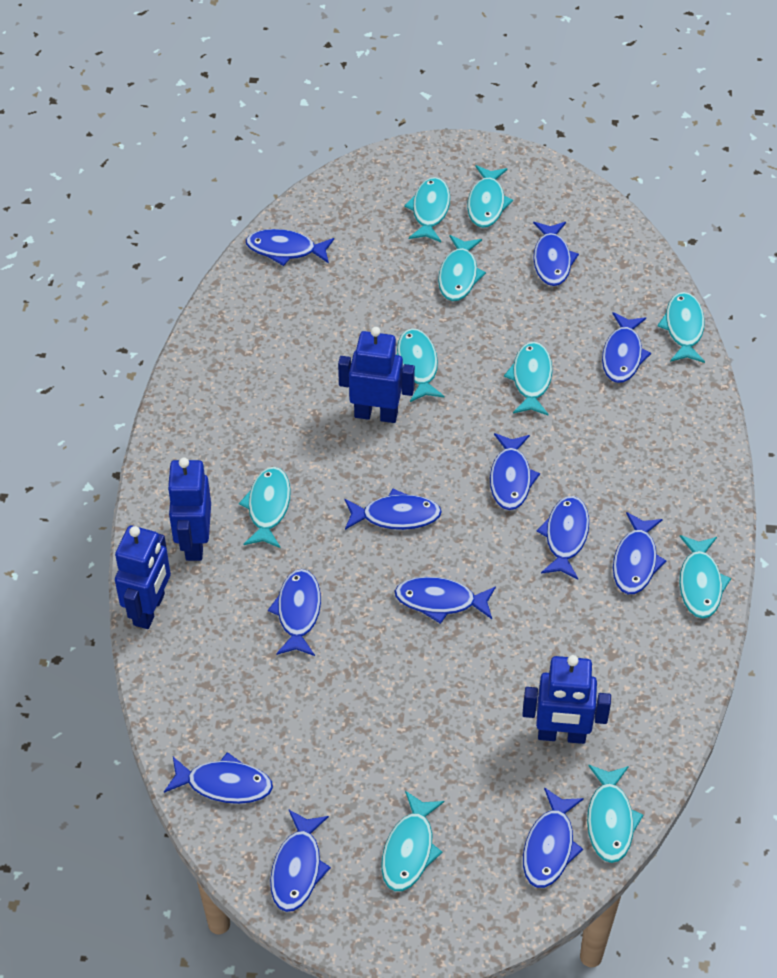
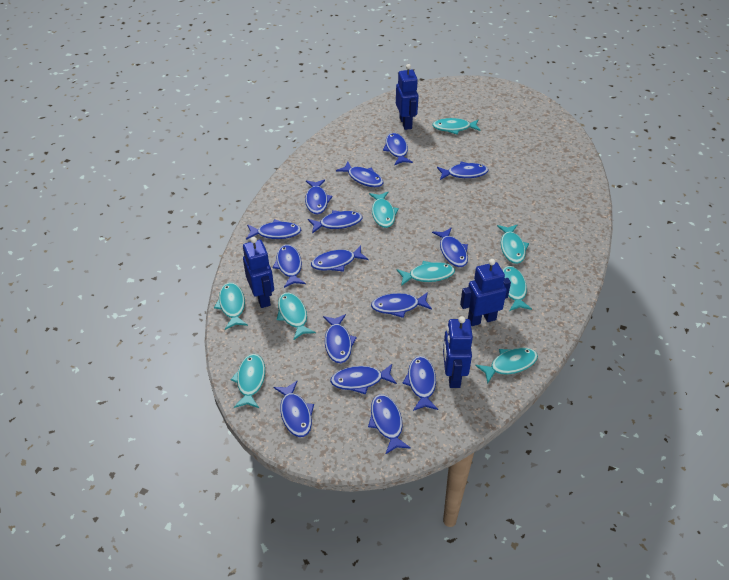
blue fish: 12 -> 15
turquoise fish: 10 -> 9

